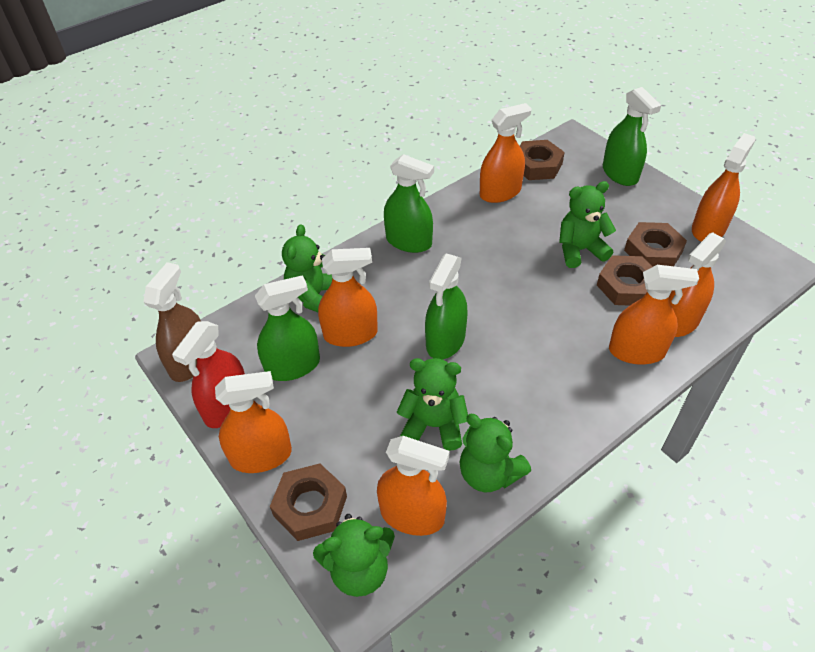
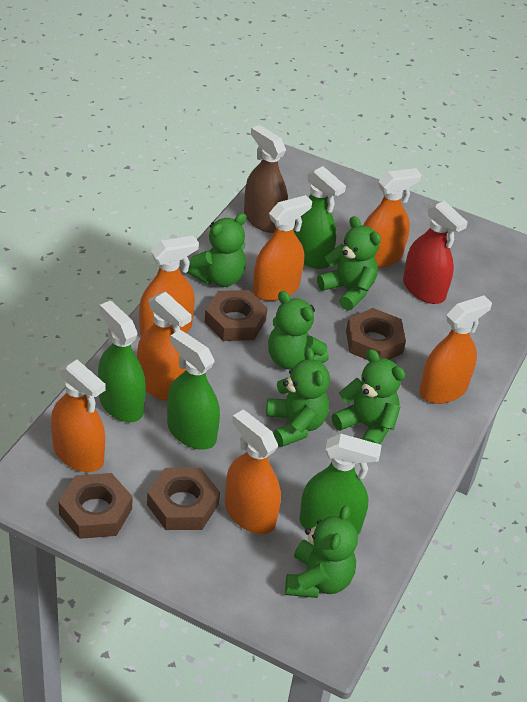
green teddy bear: 5 -> 6

